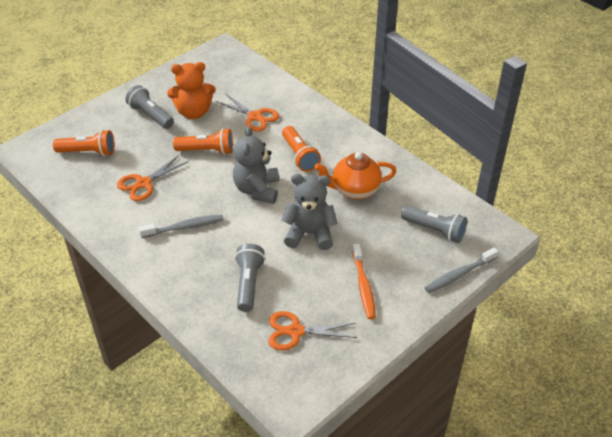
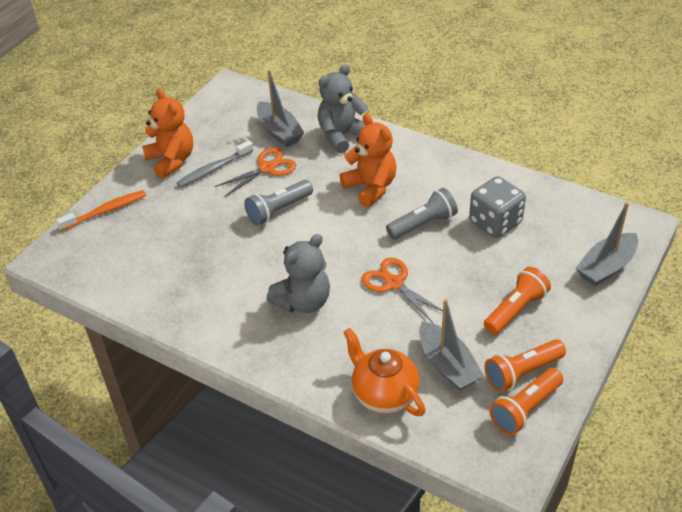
grey boat: 0 -> 3
grey dice: 0 -> 1
grey flashlight: 3 -> 2
grey toothbrush: 2 -> 1
orange scissors: 3 -> 2
orange teddy bear: 1 -> 2

